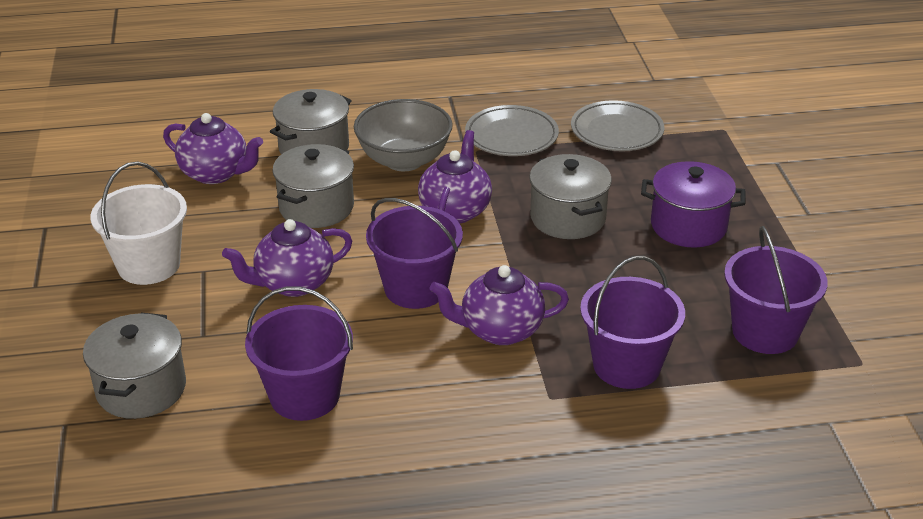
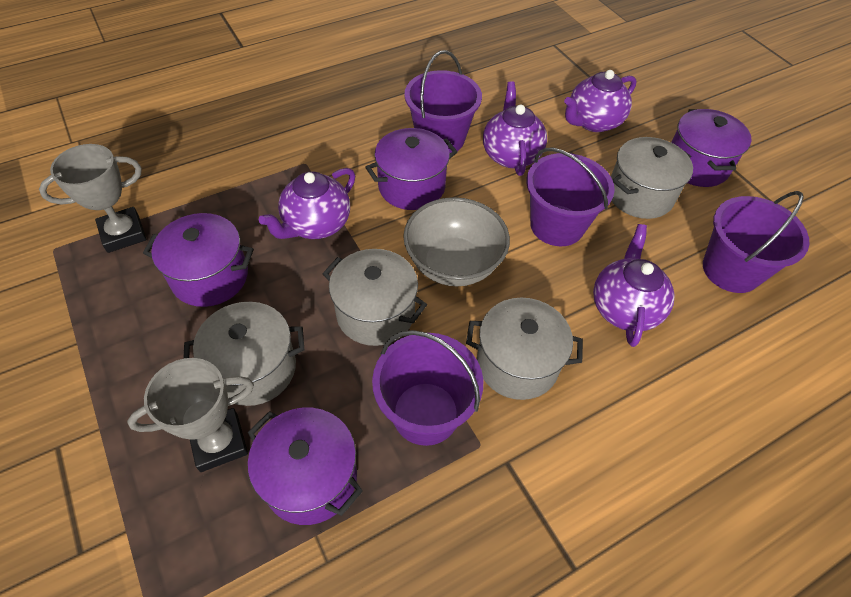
grey plate: 2 -> 0
grey trophy: 0 -> 2
purple pot: 1 -> 4
white bucket: 1 -> 0

